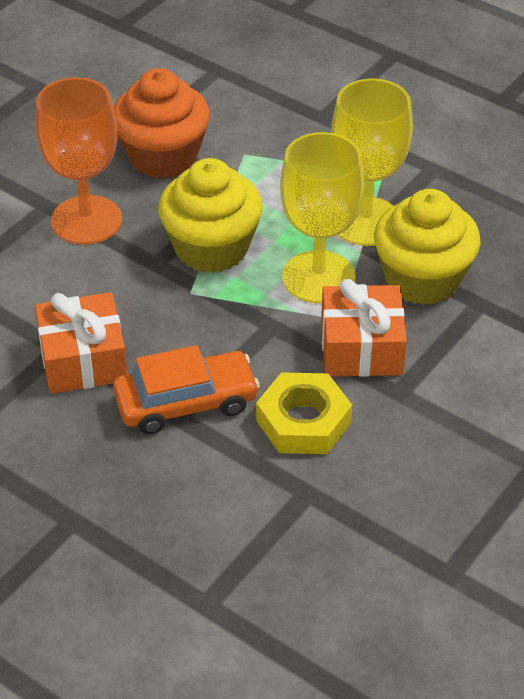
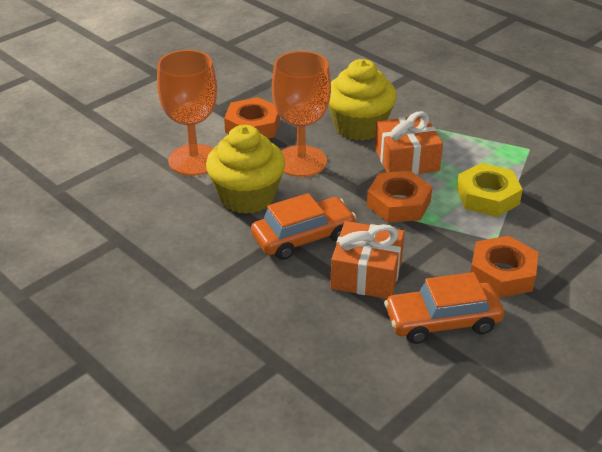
orange car: 1 -> 2
orange cupcake: 1 -> 0
orange goblet: 1 -> 2
orange nut: 0 -> 3
yellow goblet: 2 -> 0

